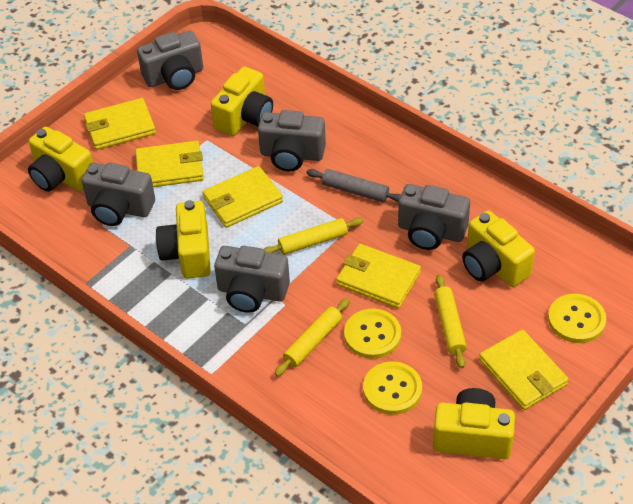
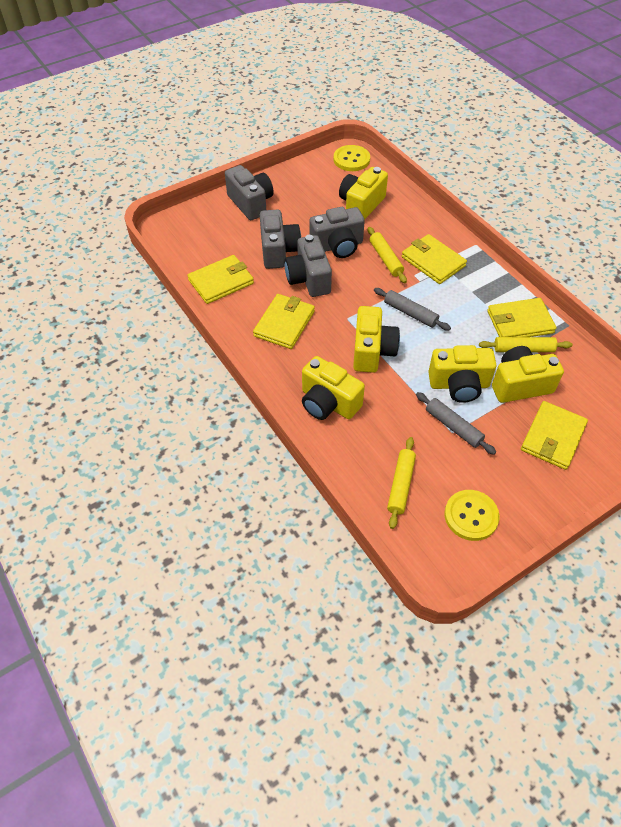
grey camera: 5 -> 4
grey rolling pin: 1 -> 2
yellow button: 3 -> 2

